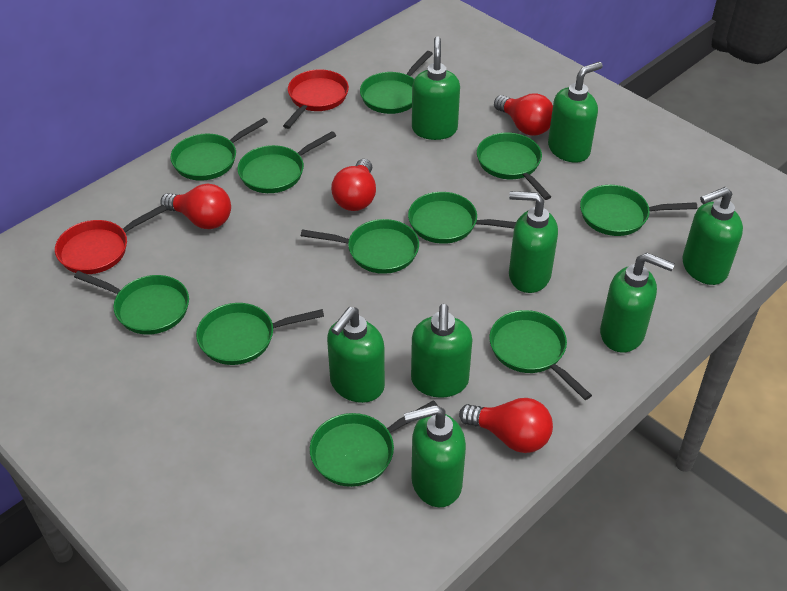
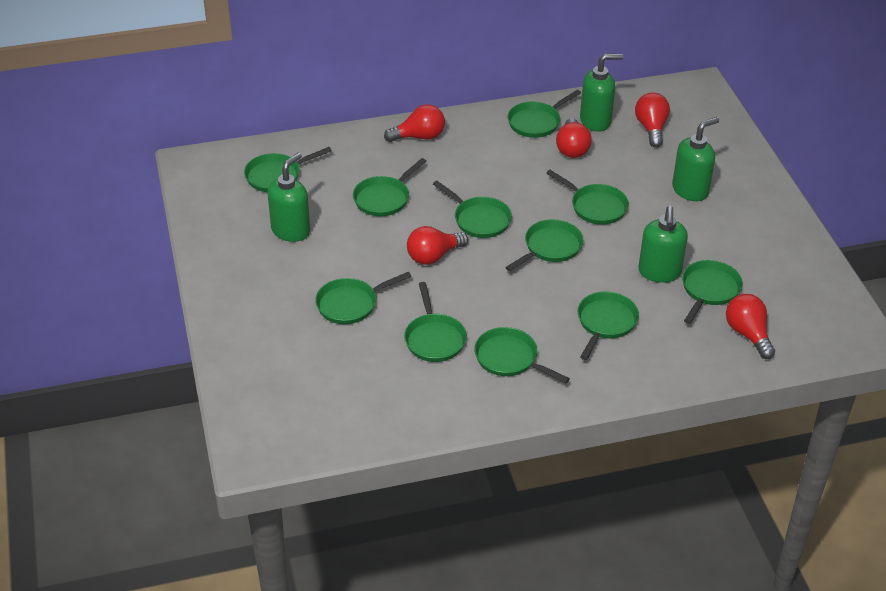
green soap dispenser: 8 -> 4
red light bulb: 4 -> 5
red pan: 2 -> 0

